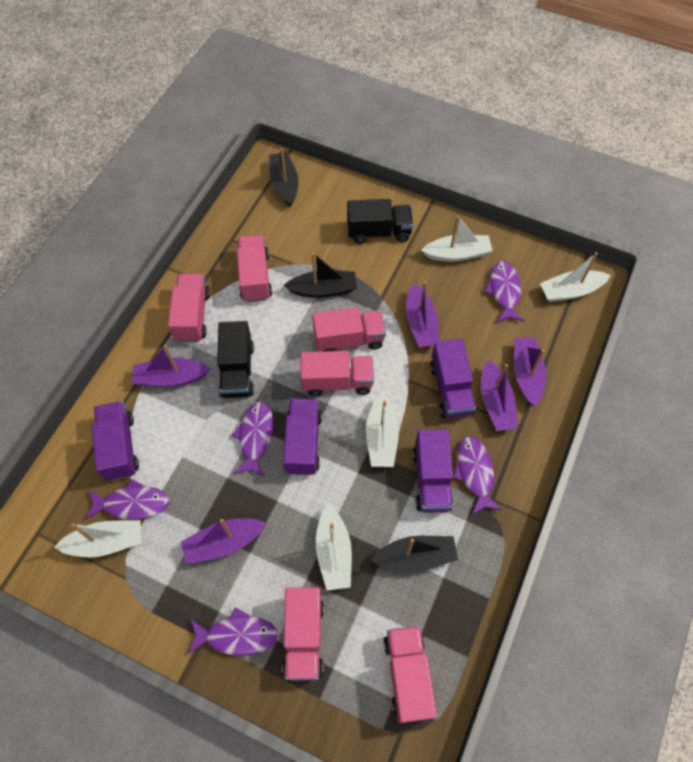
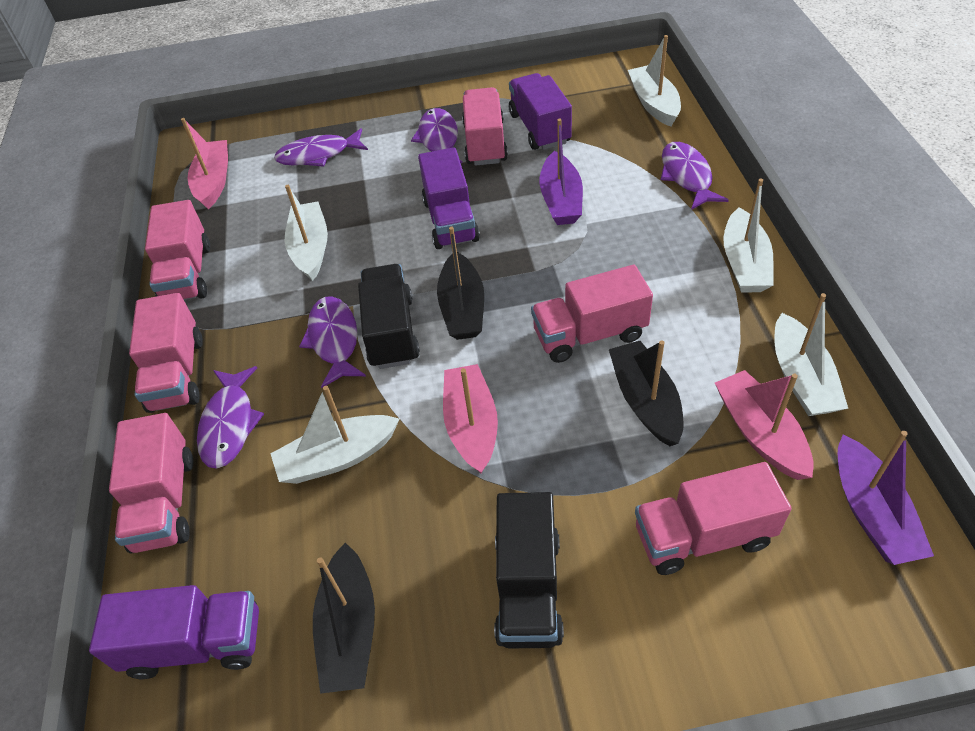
pink boat: 0 -> 3
purple boat: 5 -> 2
purple truck: 4 -> 3

